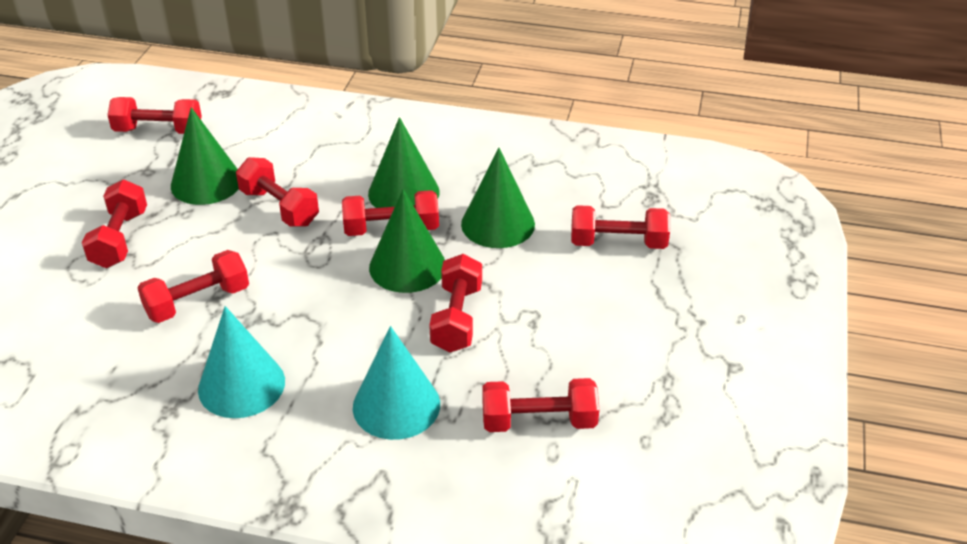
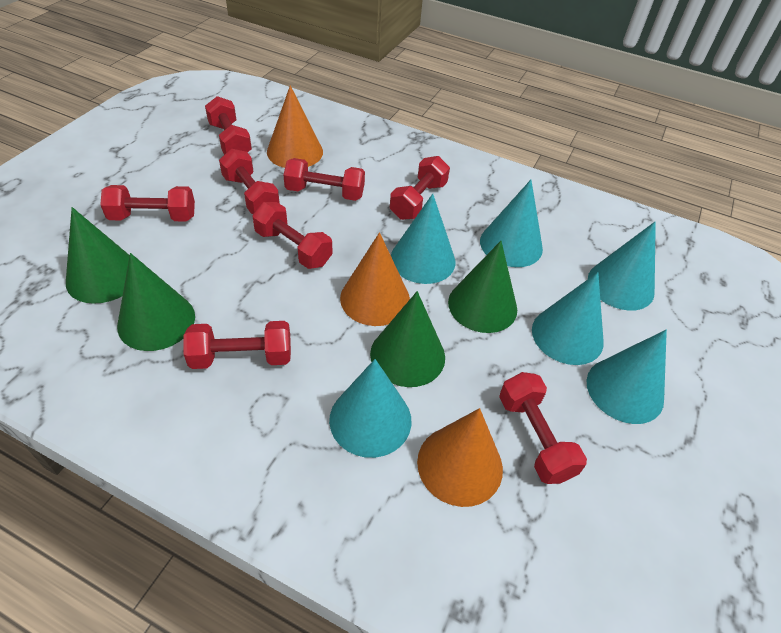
orange cone: 0 -> 3
turquoise cone: 2 -> 6

